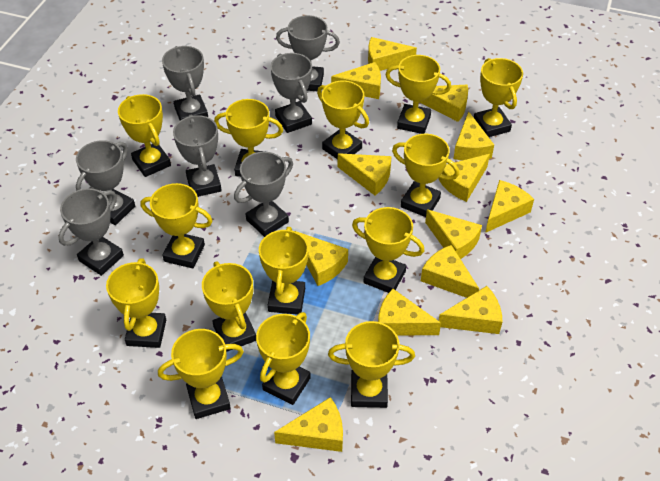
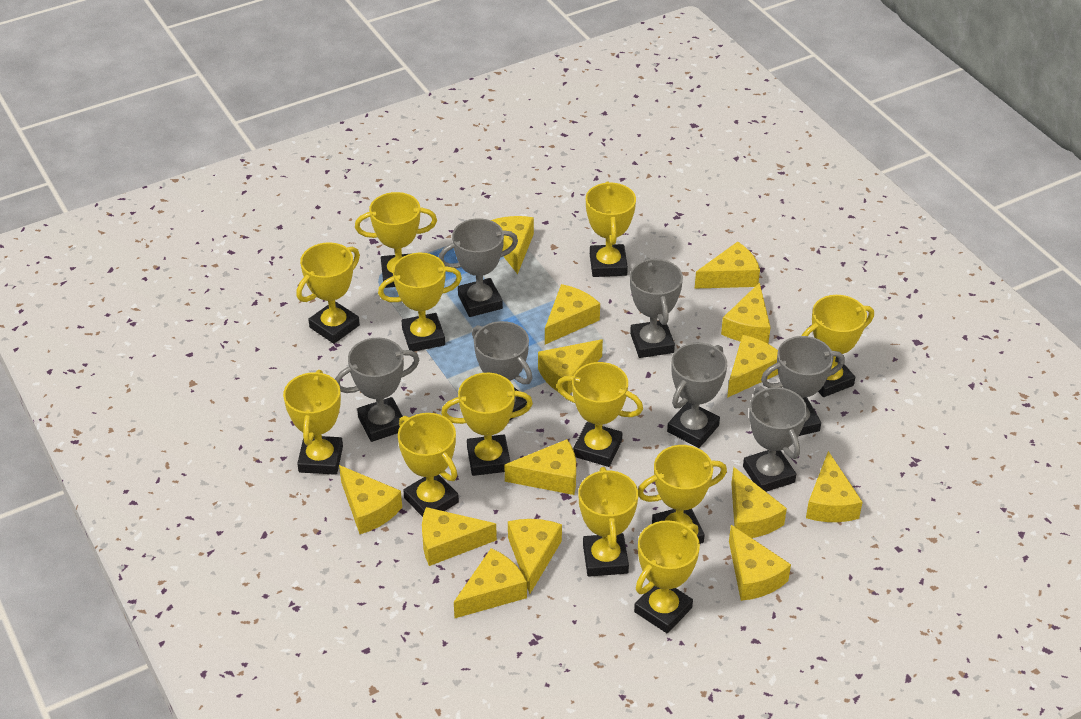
yellow cheese: 13 -> 14
yellow trophy: 14 -> 12

